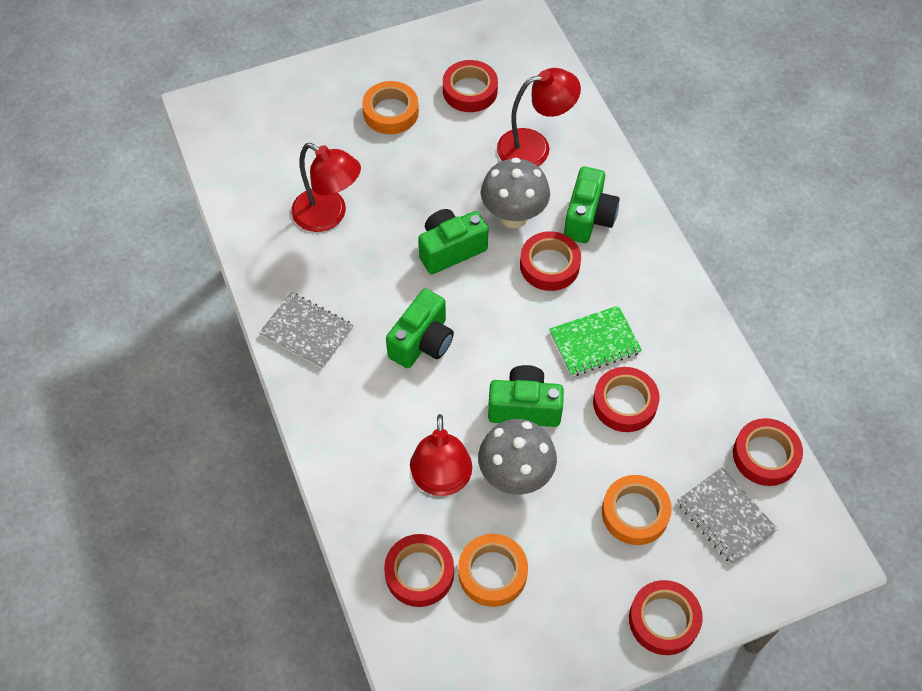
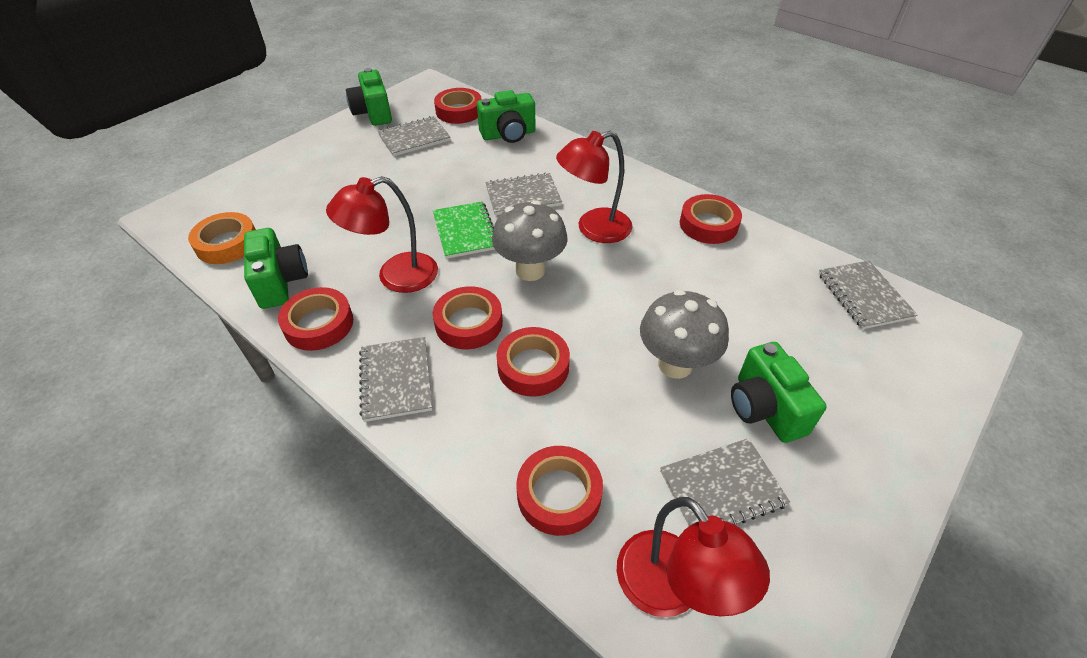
grey notebook: 2 -> 5
orange tape: 3 -> 1

